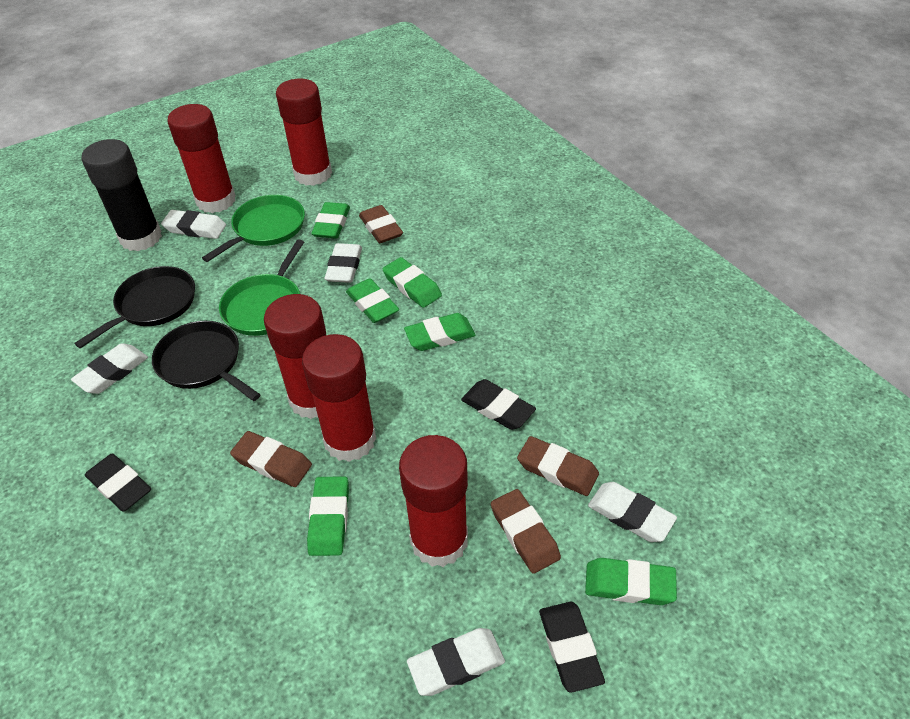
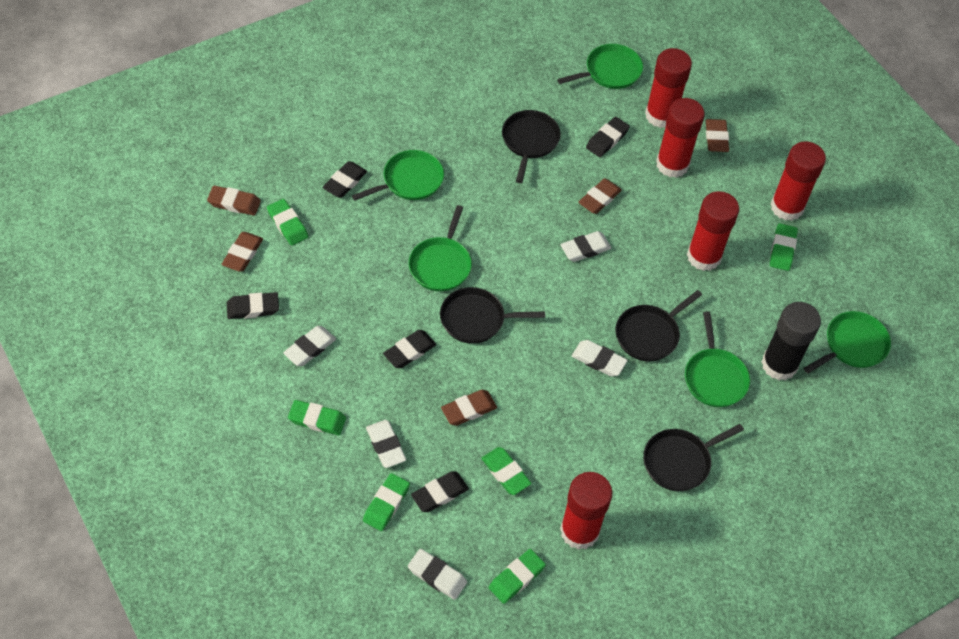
black eraser: 3 -> 5
black pan: 2 -> 4
brown eraser: 4 -> 5
green pan: 2 -> 5

